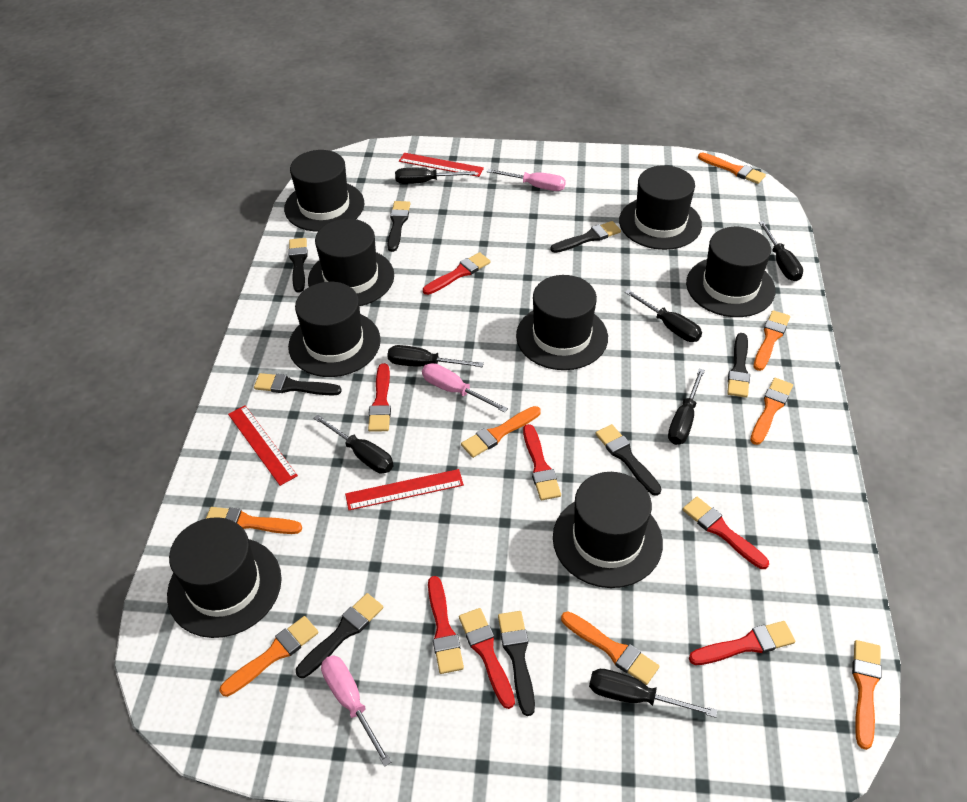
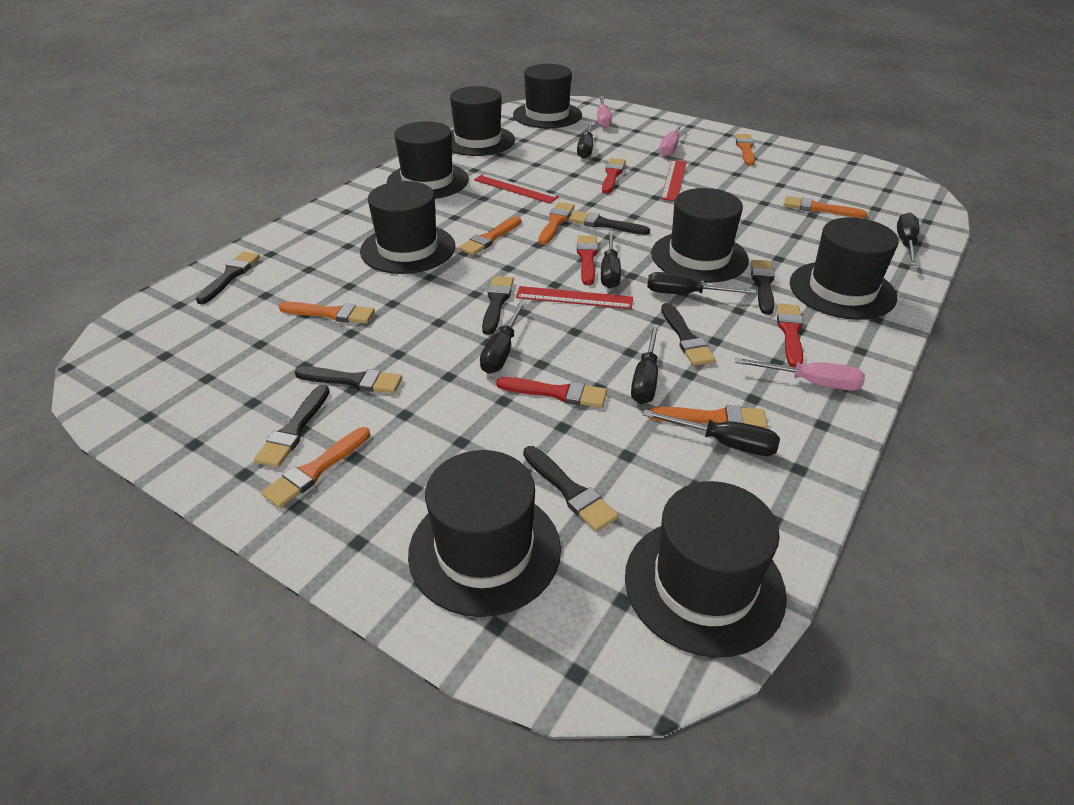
orange brush: 8 -> 7
red brush: 7 -> 4

